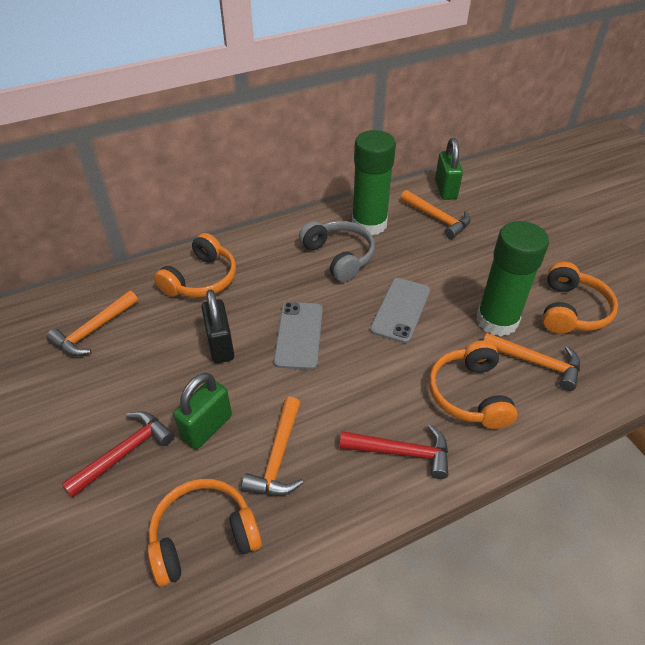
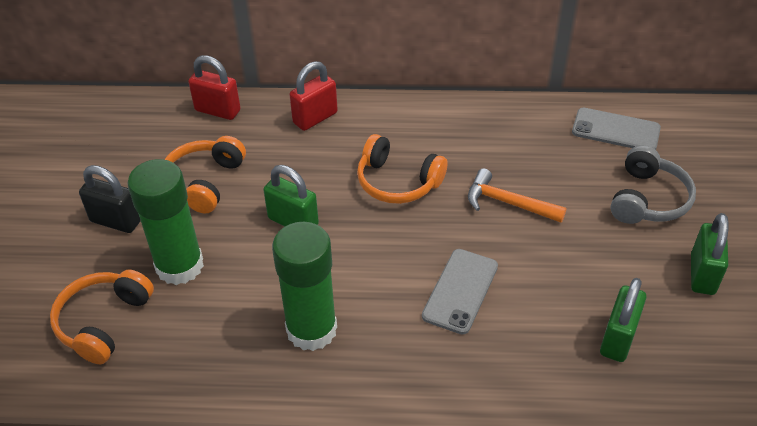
green padlock: 2 -> 3
orange hammer: 4 -> 1
orange headphones: 4 -> 3
red hammer: 2 -> 0
red padlock: 0 -> 2

